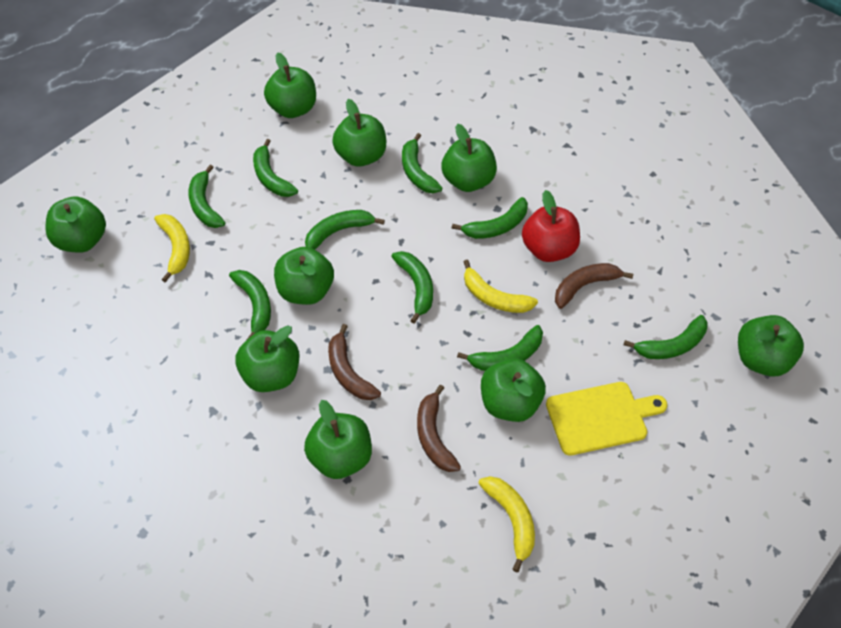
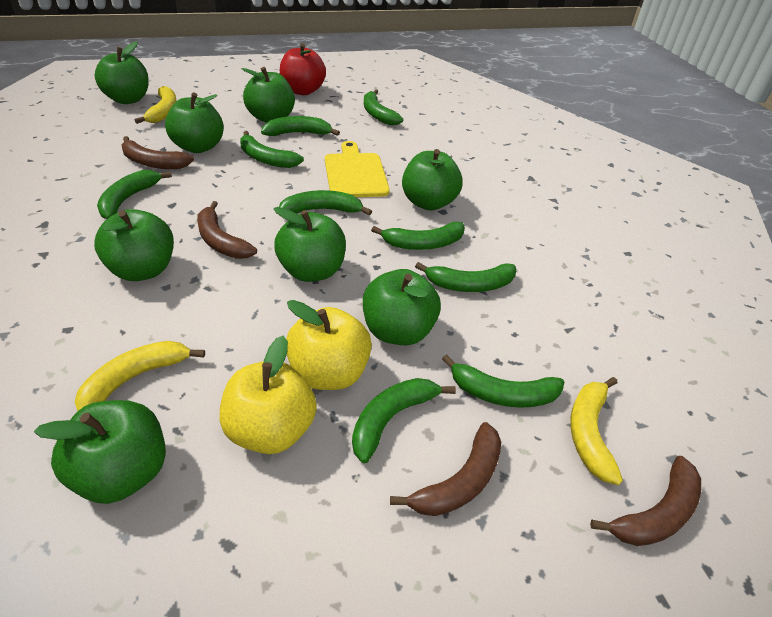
brown banana: 3 -> 4
green apple: 9 -> 8
yellow apple: 0 -> 2

